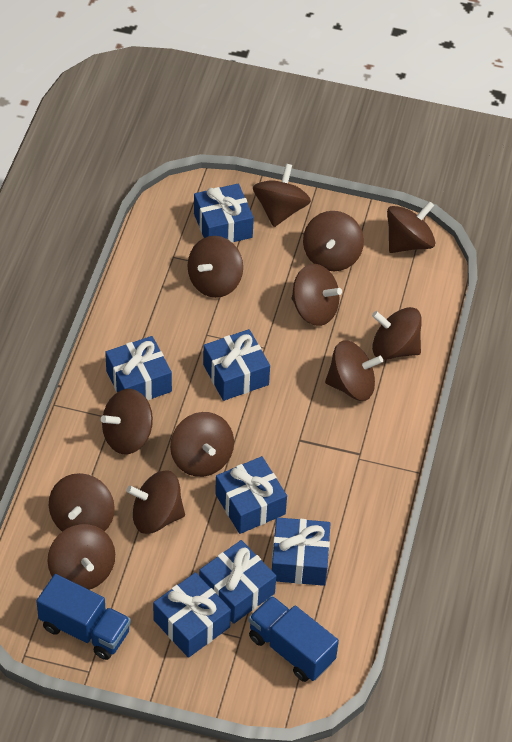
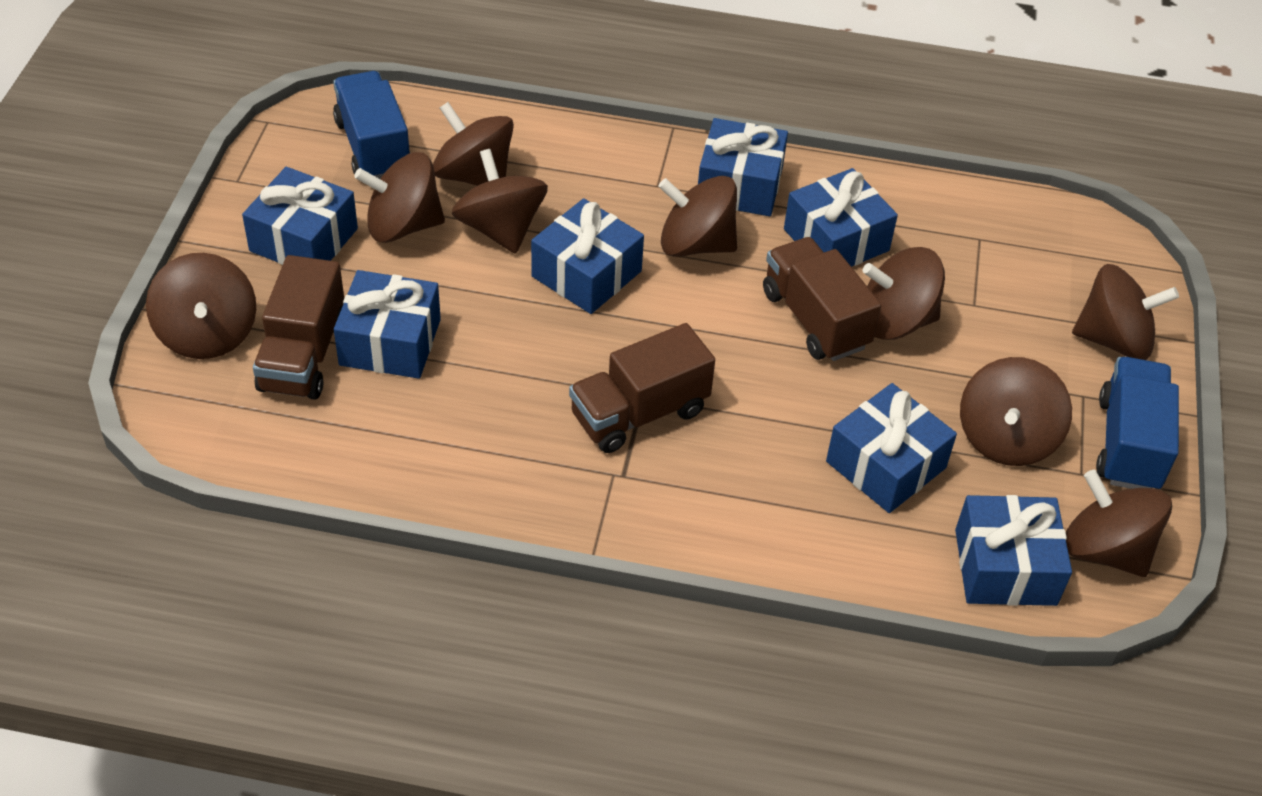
brown spinning top: 12 -> 9
brown truck: 0 -> 3

